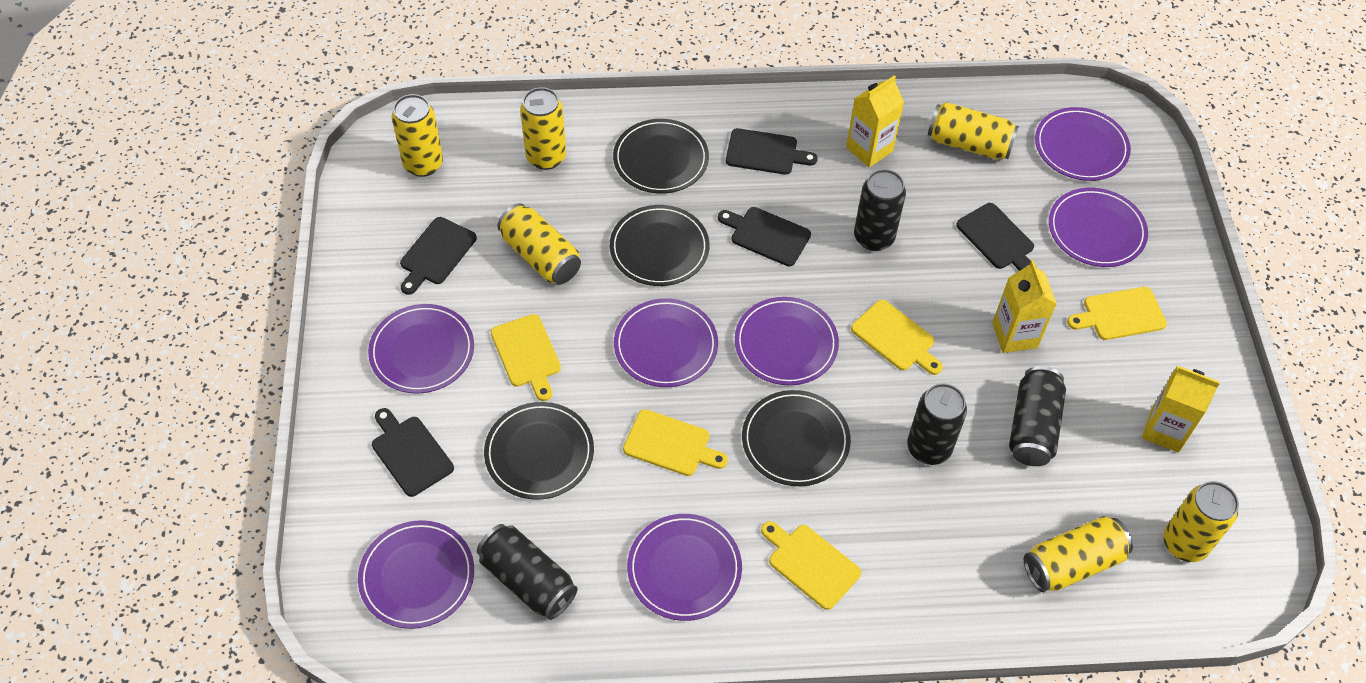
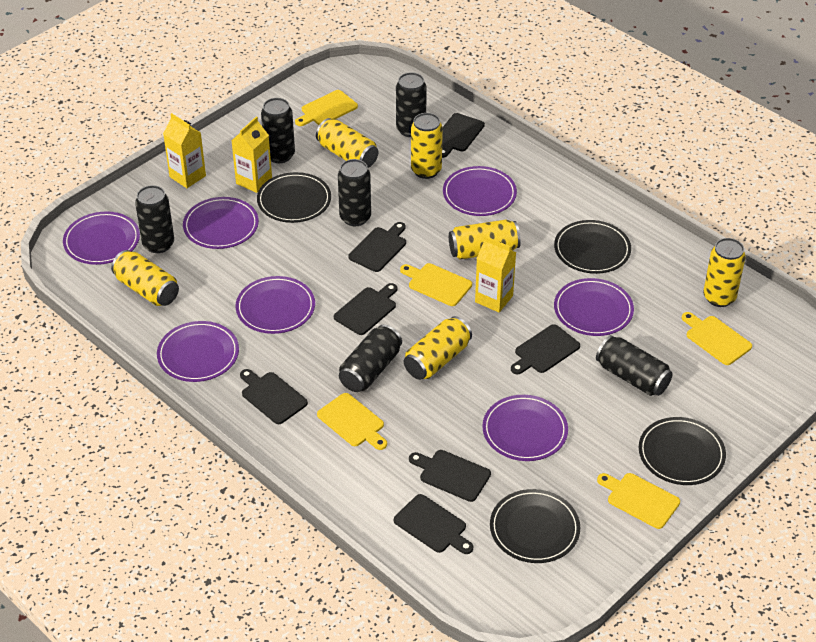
black can: 4 -> 6
black cutting board: 5 -> 7

